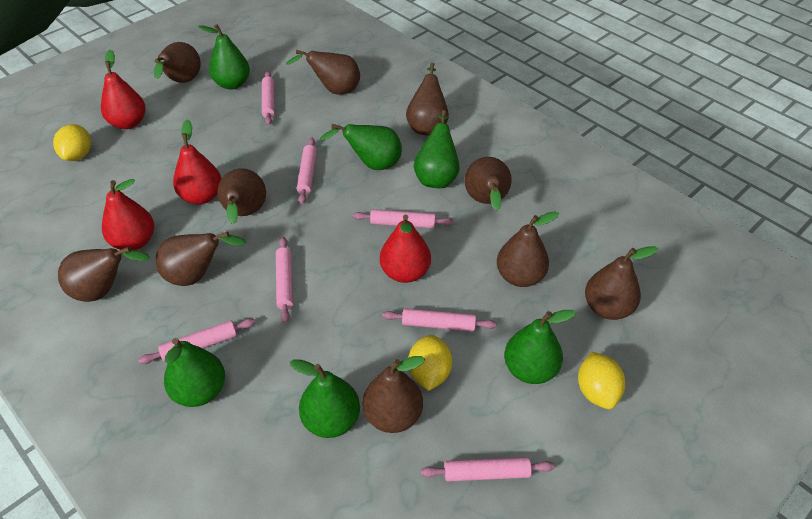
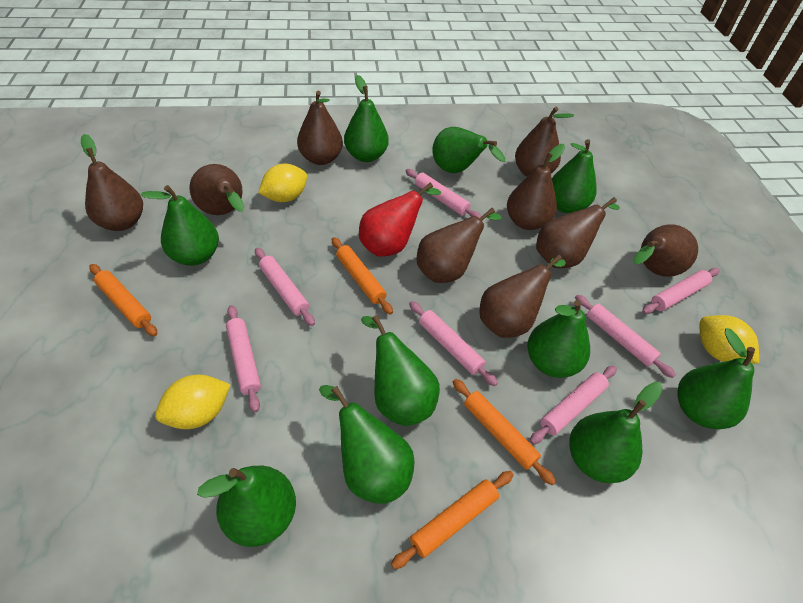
brown pear: 10 -> 9
green pear: 6 -> 10
orange rolling pin: 0 -> 4
red pear: 4 -> 1

